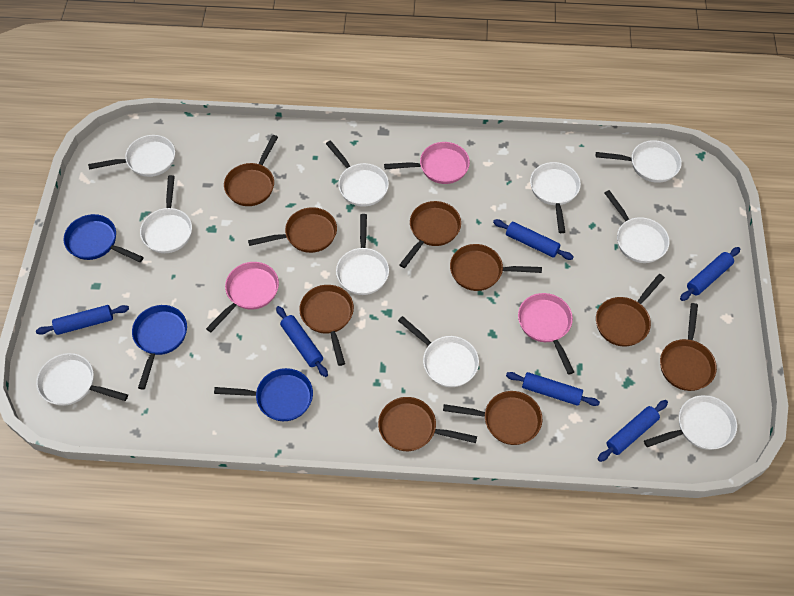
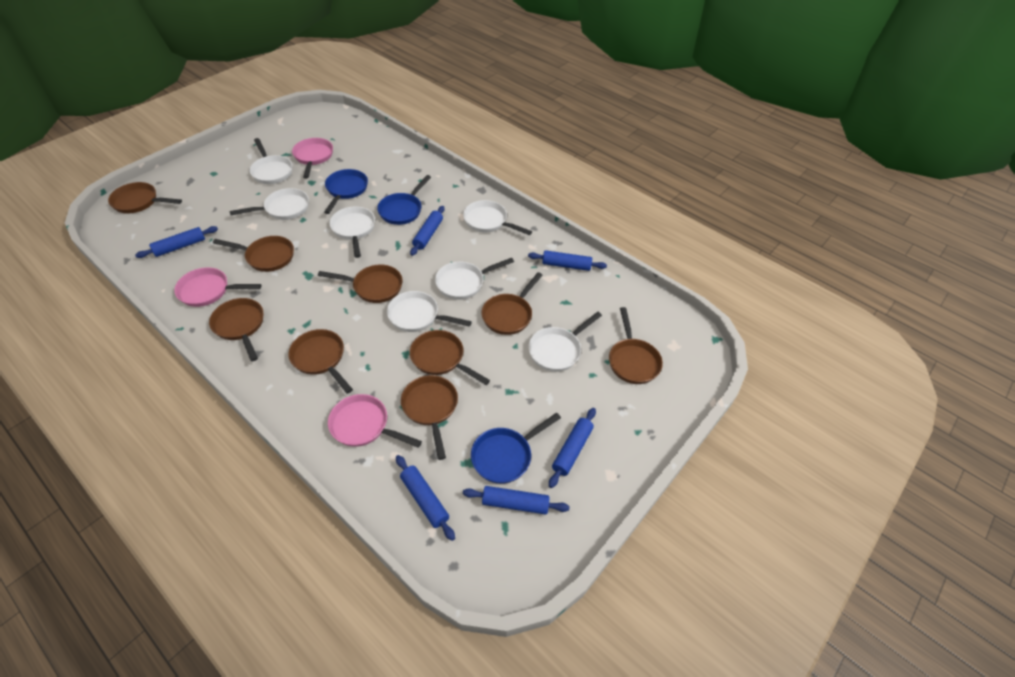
white pan: 10 -> 7

